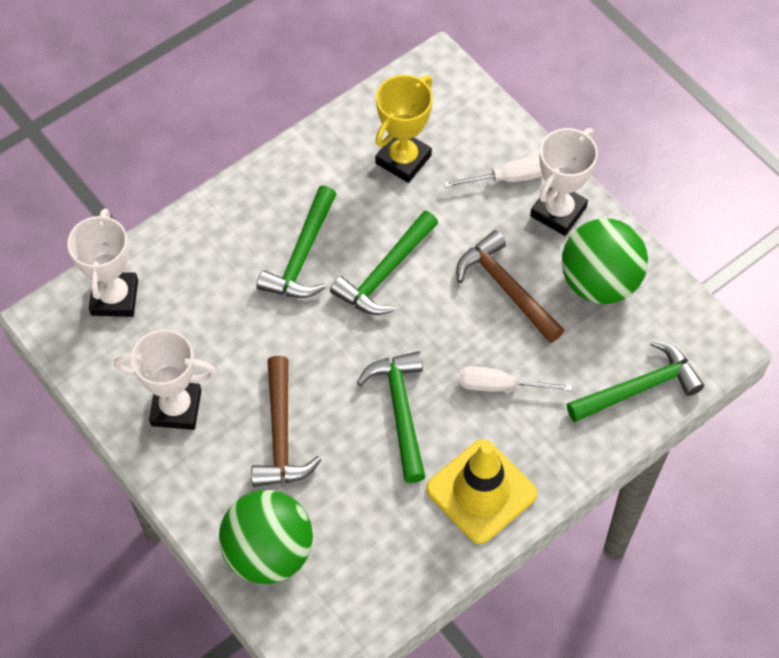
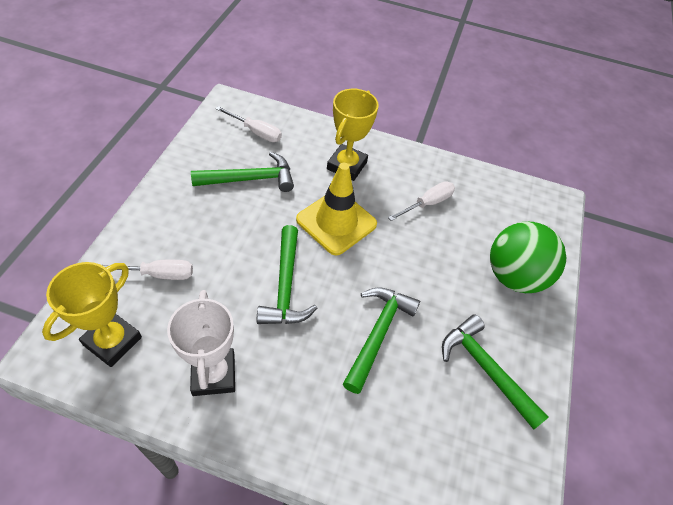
brown hammer: 2 -> 0
green ball: 2 -> 1
white screwdriver: 2 -> 3
white trophy: 3 -> 1
yellow trophy: 1 -> 2

